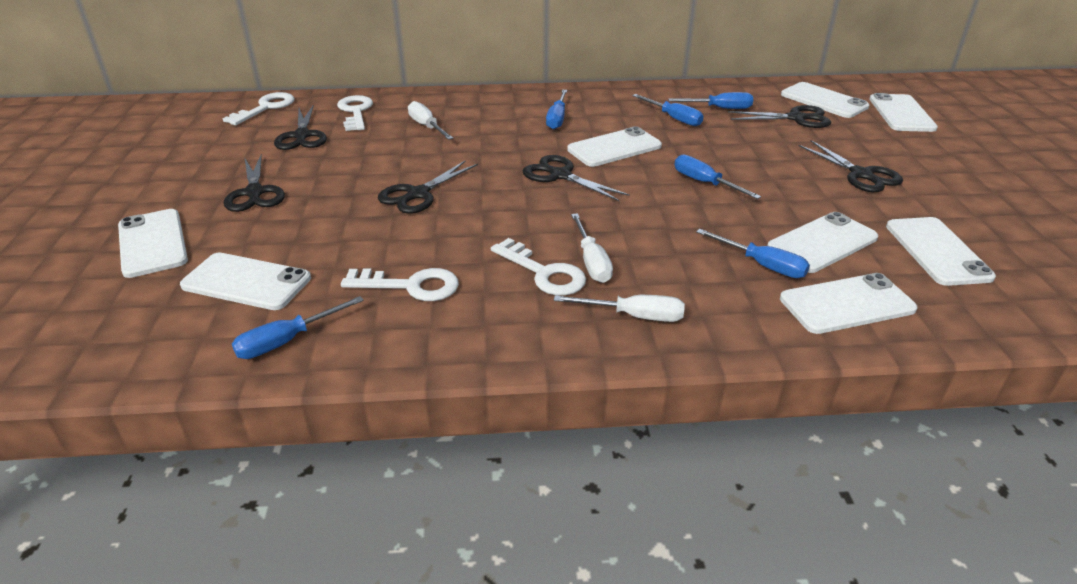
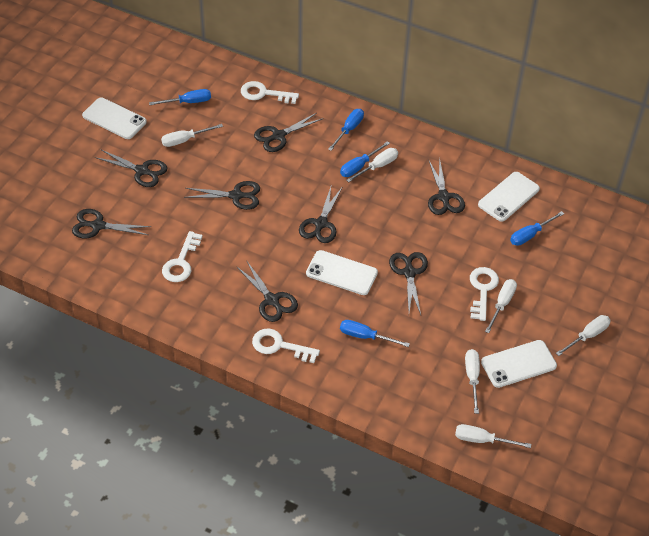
black scissors: 6 -> 8
blue screwdriver: 6 -> 5
white phone: 8 -> 4
white screwdriver: 3 -> 6

